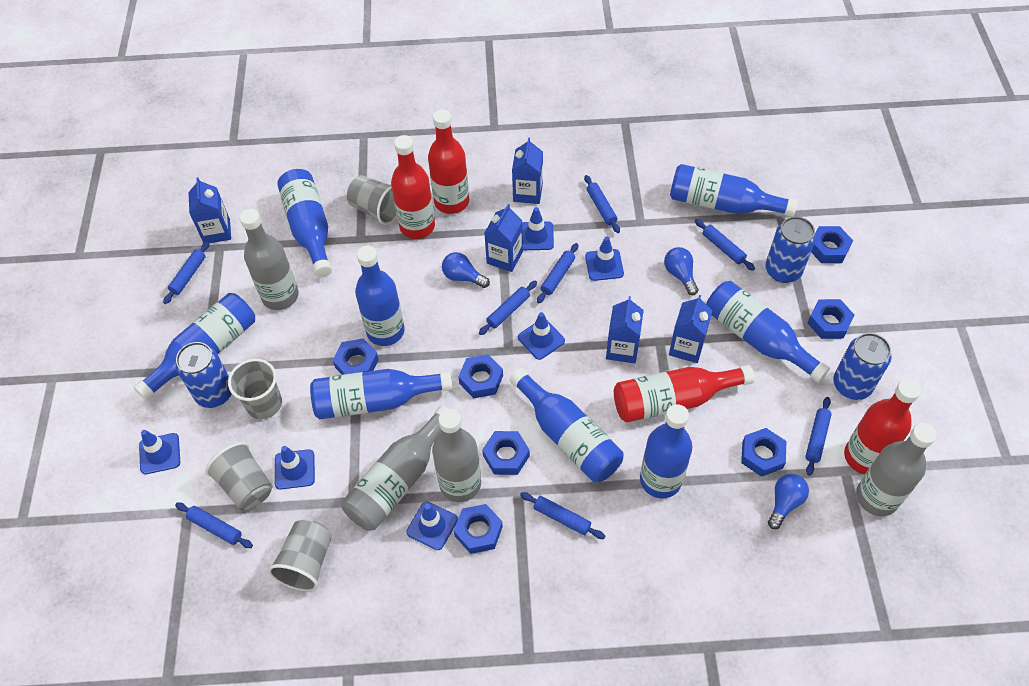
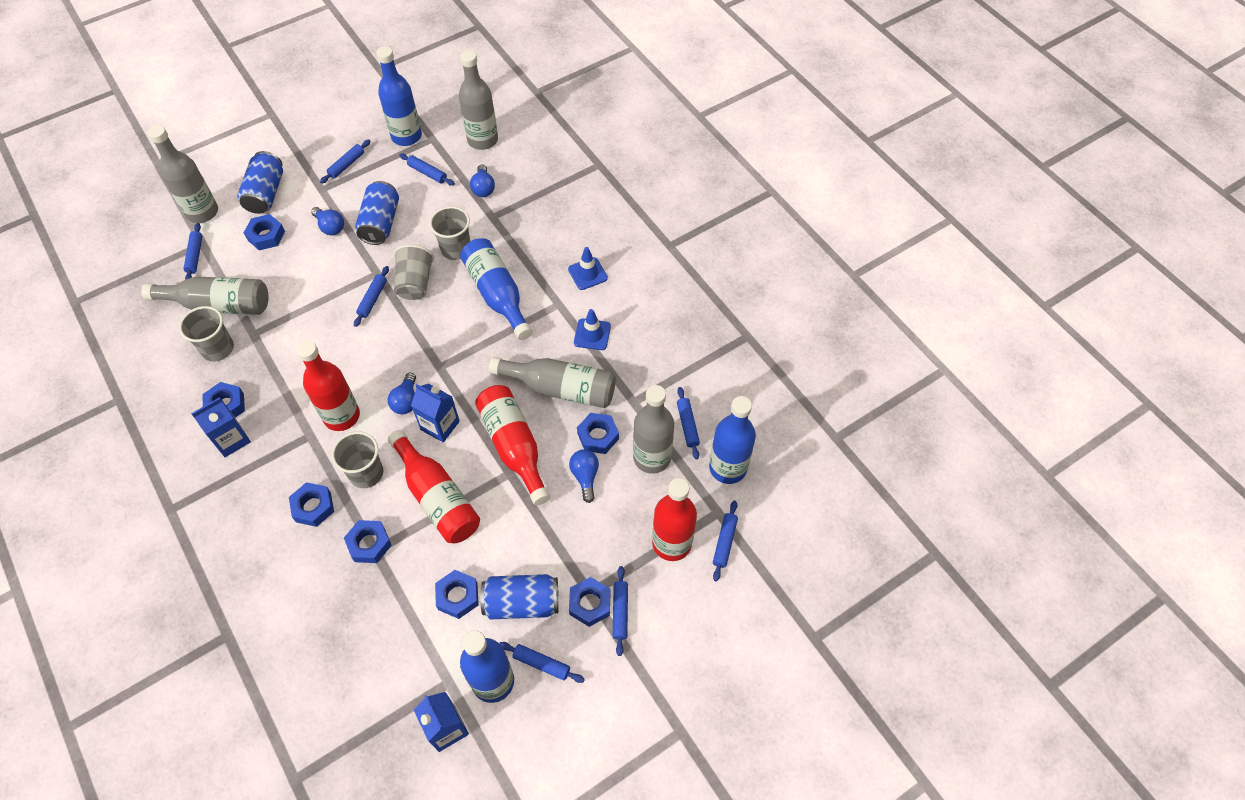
blue bottle: 8 -> 4
blue carton: 5 -> 3
blue light bulb: 3 -> 4
blue traffic cone: 6 -> 2
grey bottle: 4 -> 5

